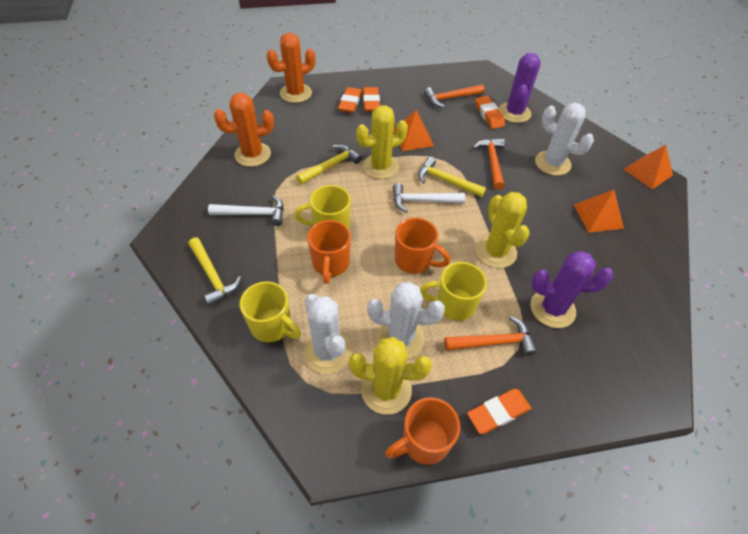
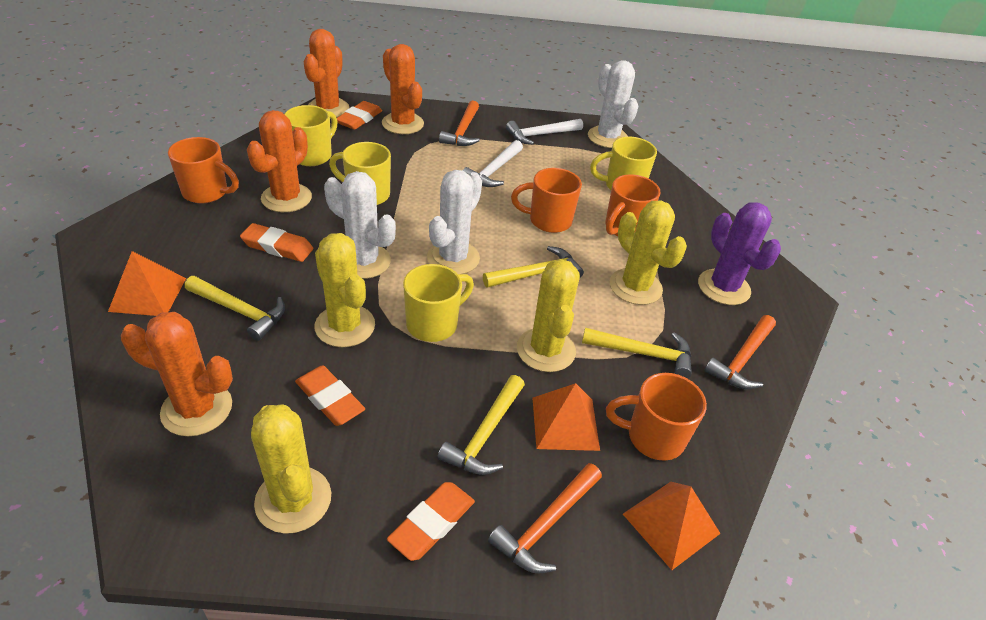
orange cactus: 2 -> 4
orange mug: 3 -> 4
purple cactus: 2 -> 1
yellow cactus: 3 -> 4
yellow hammer: 3 -> 4
yellow mug: 3 -> 4

